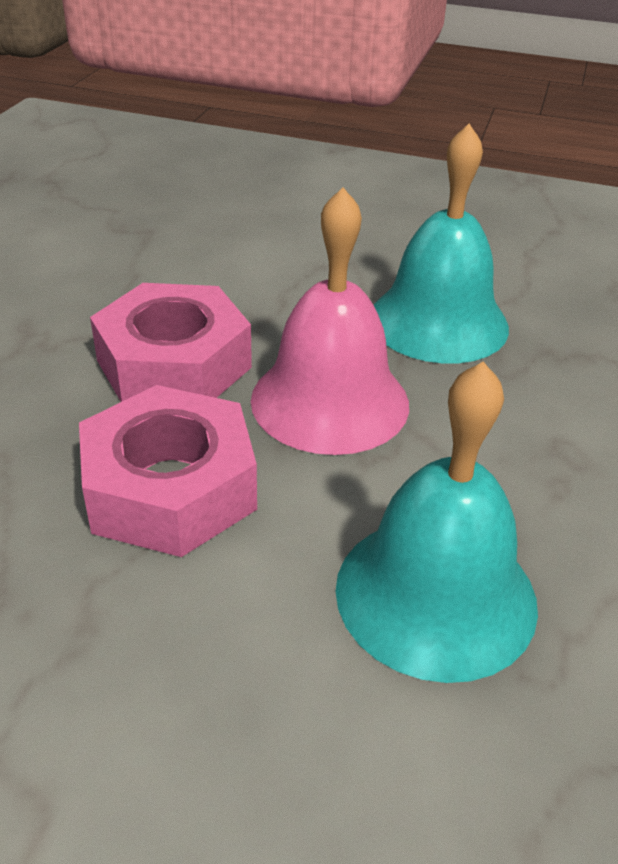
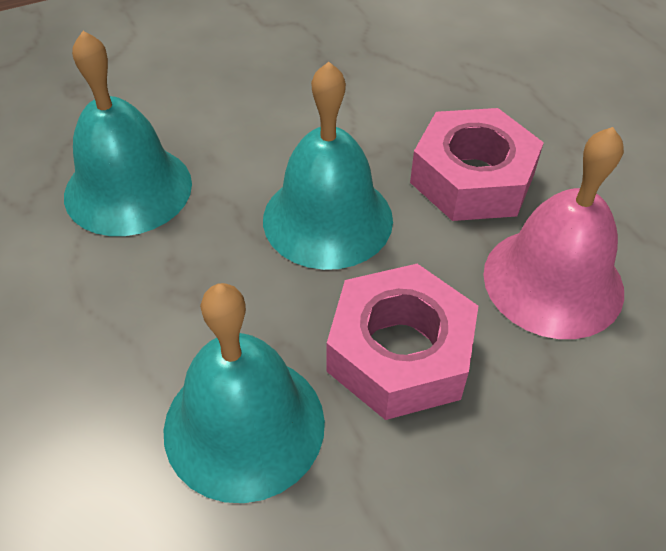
turquoise bell: 2 -> 3

